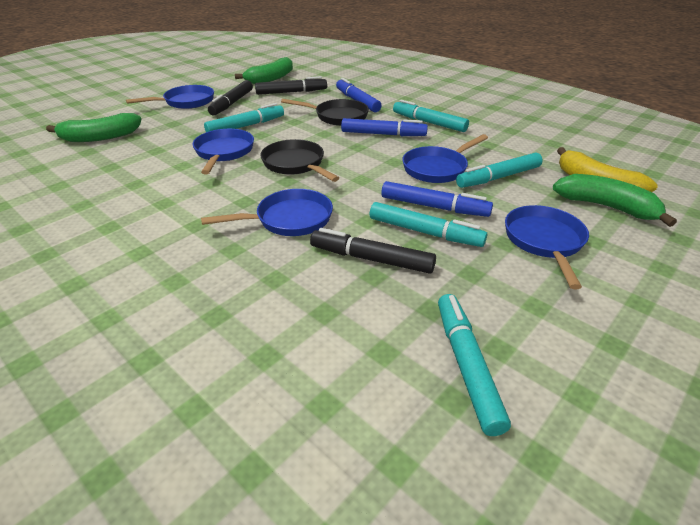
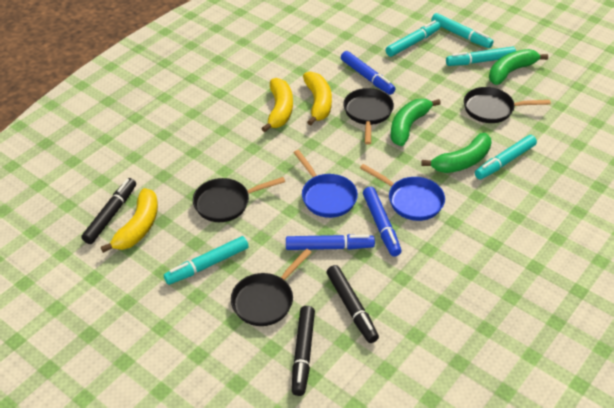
black pan: 2 -> 4
blue pan: 5 -> 2
yellow banana: 1 -> 3

